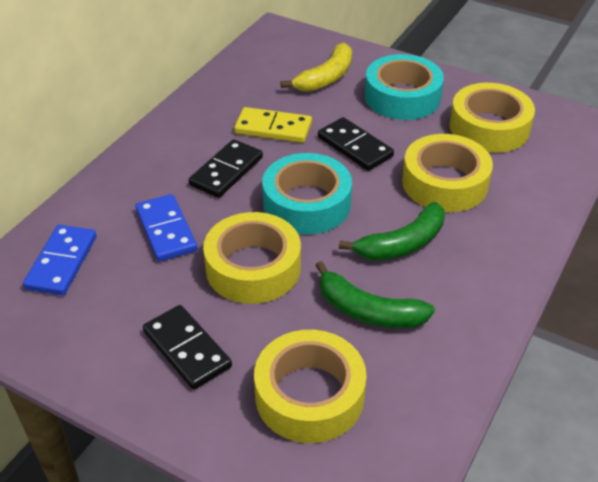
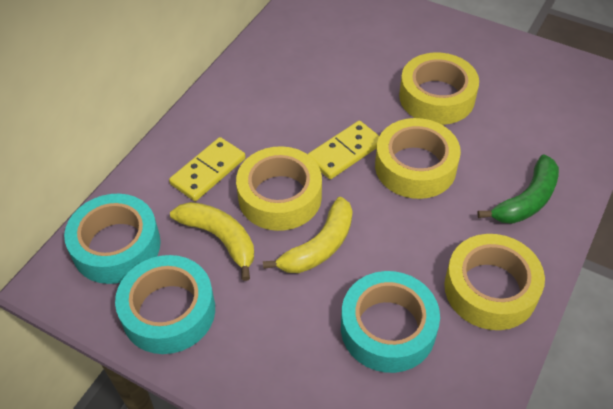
black domino: 3 -> 0
blue domino: 2 -> 0
green banana: 2 -> 1
turquoise tape: 2 -> 3
yellow banana: 1 -> 2
yellow domino: 1 -> 2

